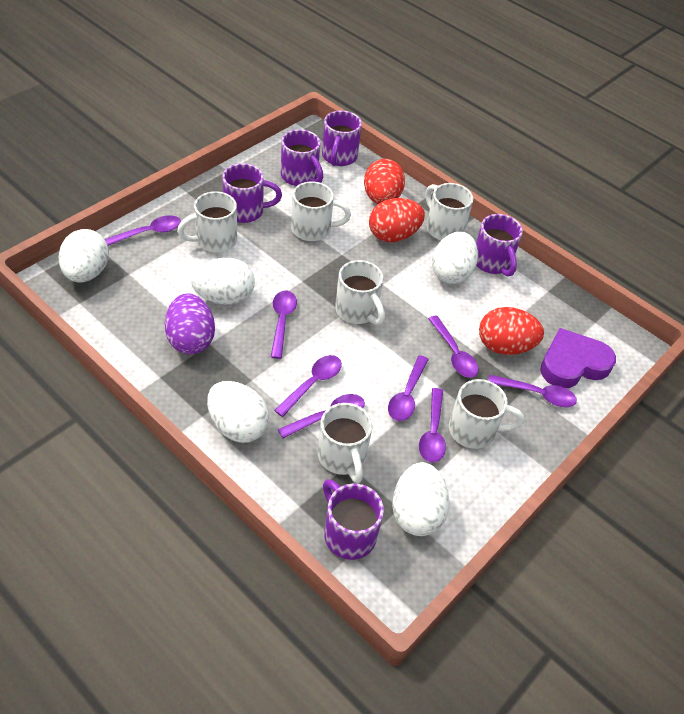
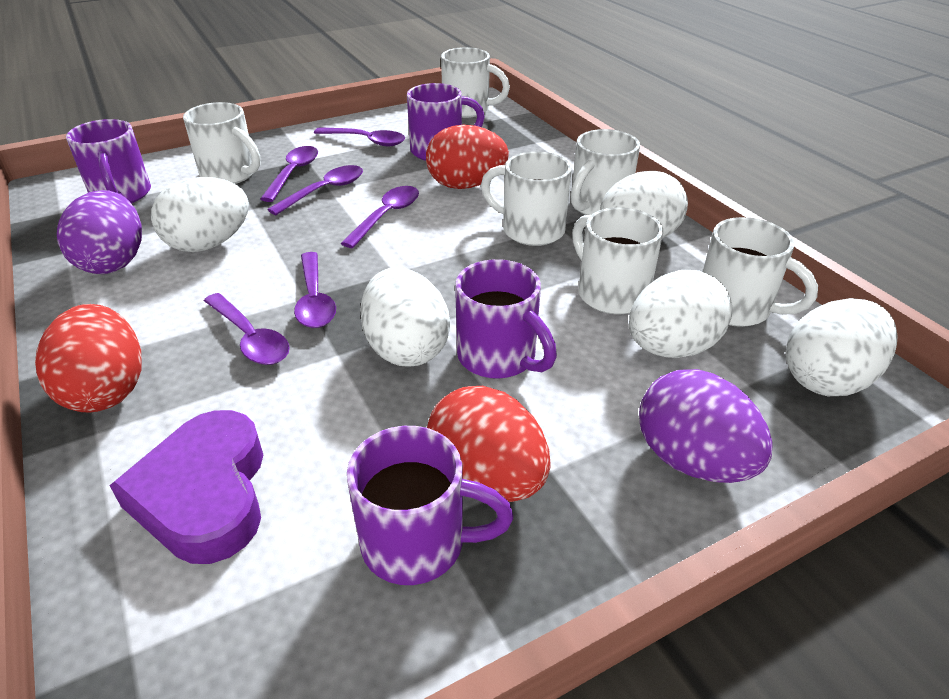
purple egg: 1 -> 2
purple mug: 5 -> 4
purple spoon: 8 -> 6

